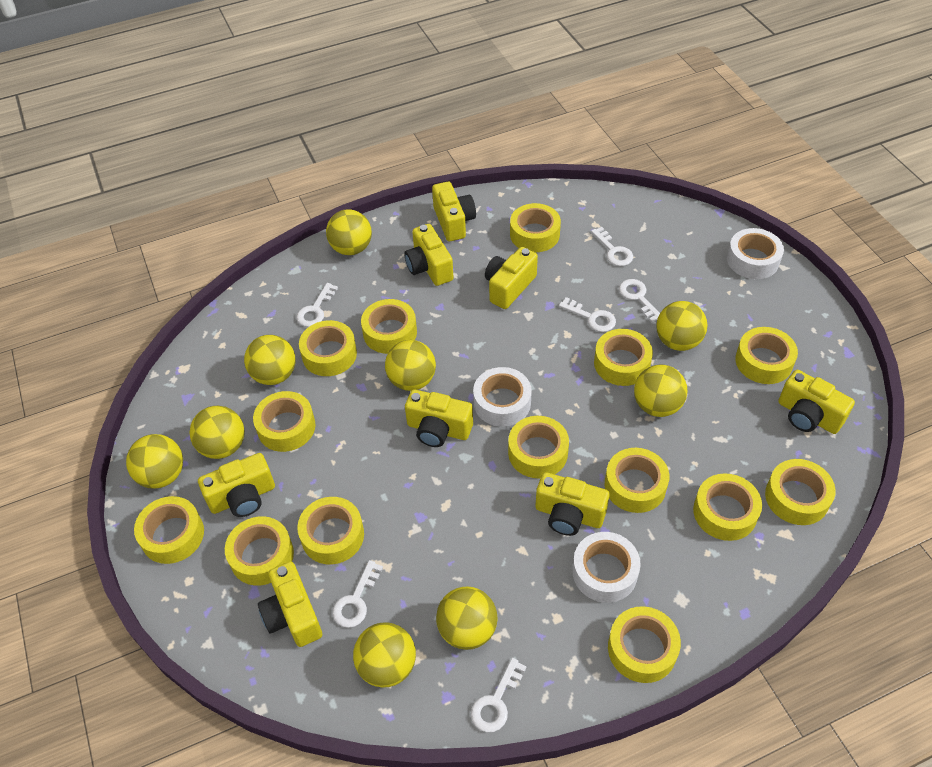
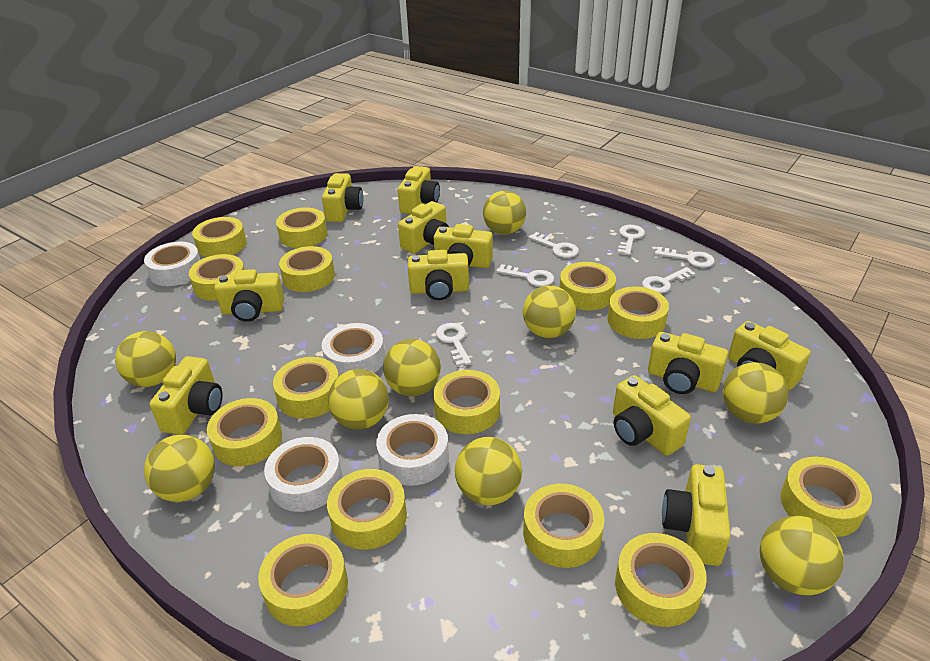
white tape: 3 -> 4
yellow camera: 8 -> 11

